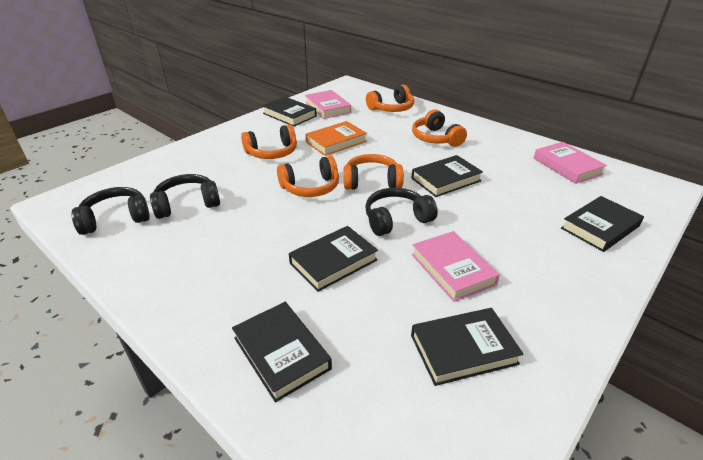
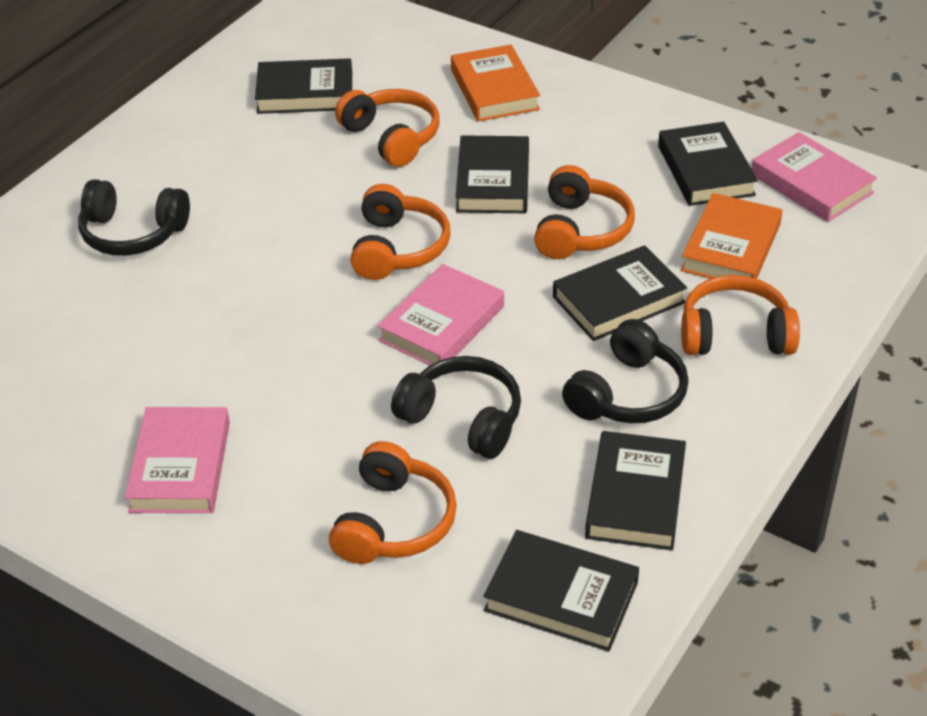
orange book: 1 -> 2

